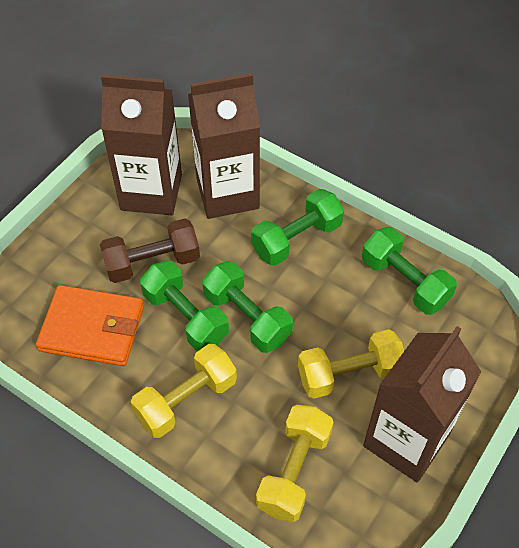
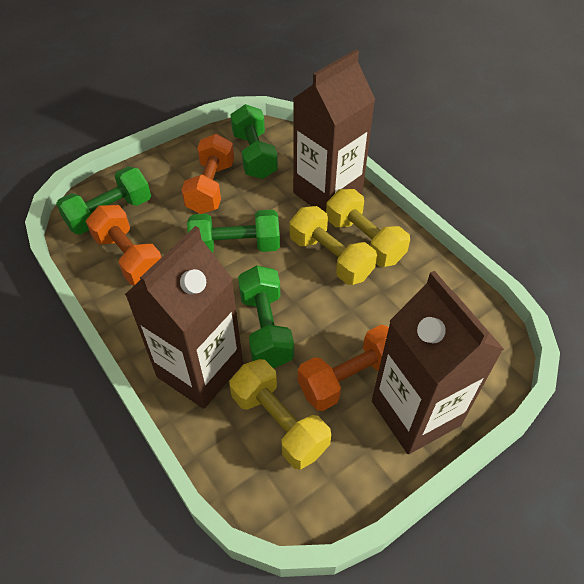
brown dumbbell: 1 -> 0
orange dumbbell: 0 -> 3
orange wallet: 1 -> 0

